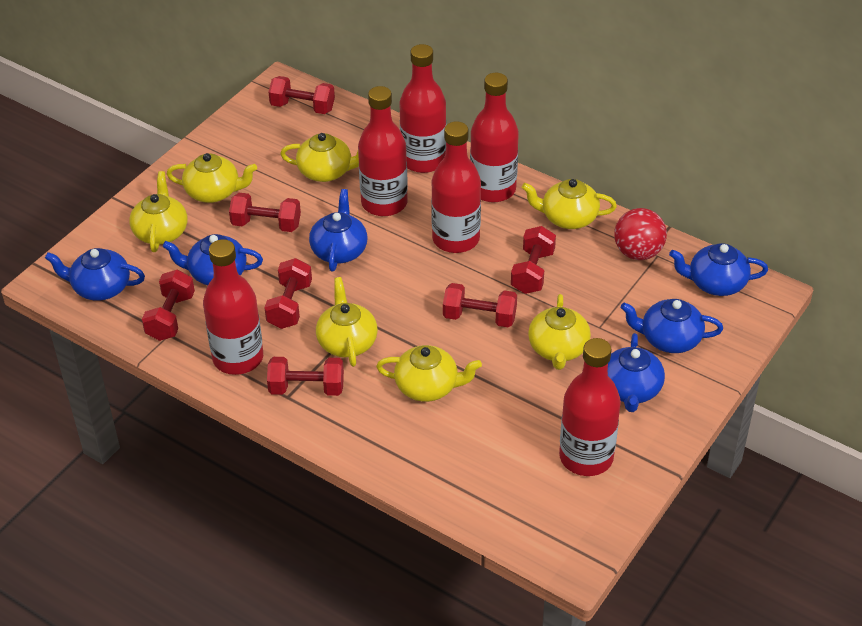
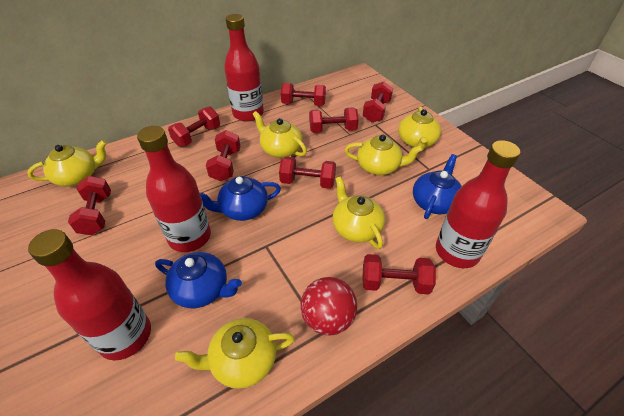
blue teapot: 6 -> 3
red bottle: 6 -> 4
red dumbbell: 7 -> 8
yellow teapot: 7 -> 6

